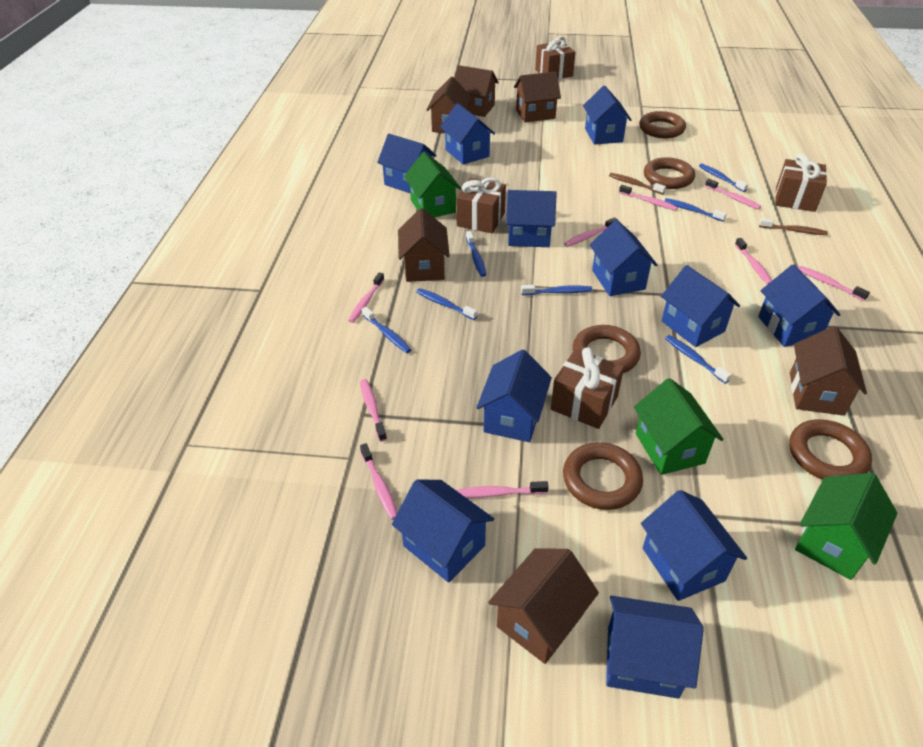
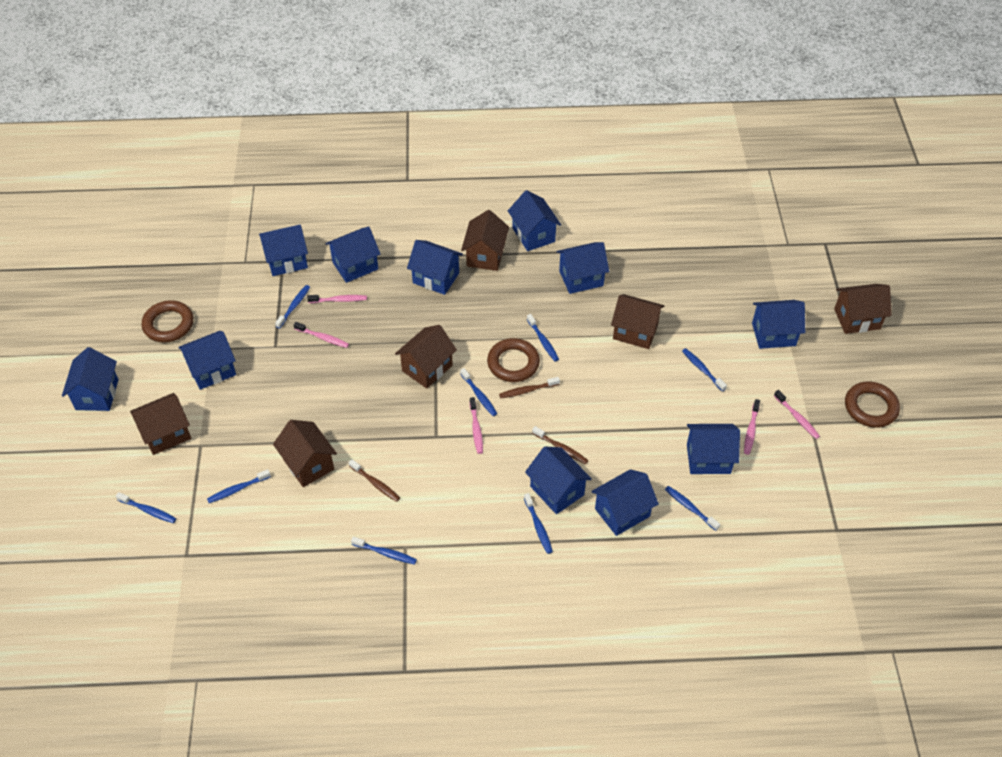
blue toothbrush: 7 -> 9
brown gift: 4 -> 0
brown ring: 5 -> 3
brown toothbrush: 2 -> 3
green house: 3 -> 0
pink toothbrush: 9 -> 5

